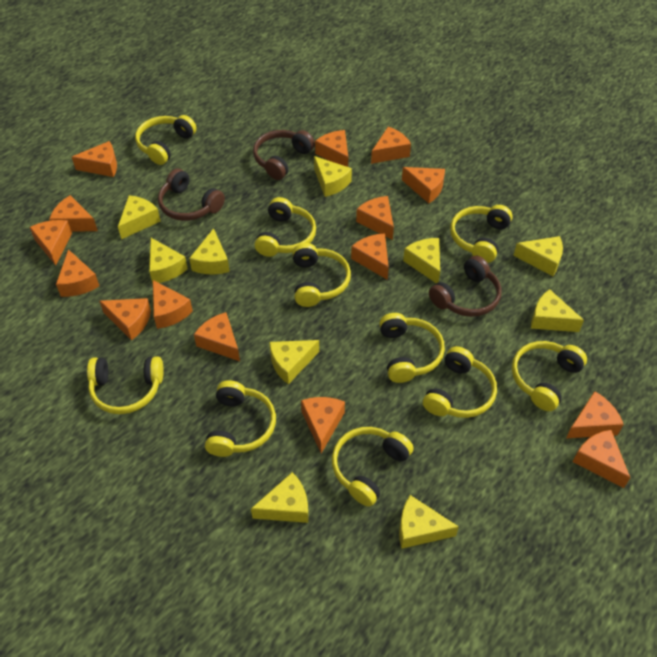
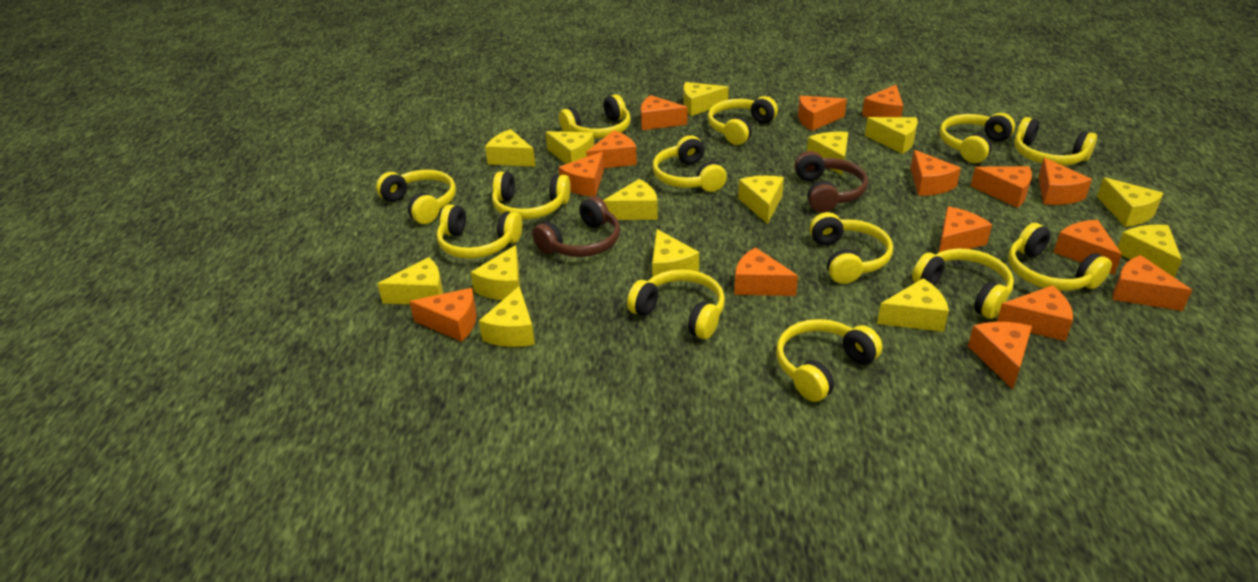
brown headphones: 3 -> 2
yellow cheese: 10 -> 14
yellow headphones: 10 -> 13

